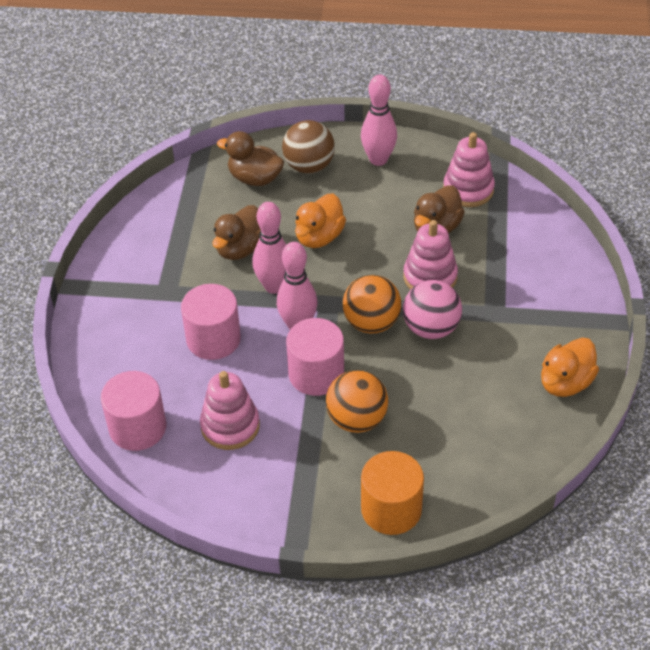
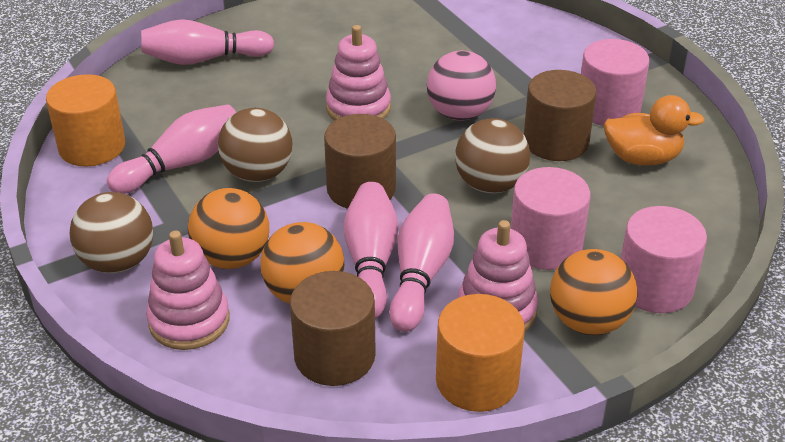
brown ball: 1 -> 3
brown cylinder: 0 -> 3
brown duck: 3 -> 0
orange ball: 2 -> 3
orange cylinder: 1 -> 2
orange duck: 2 -> 1
pink bowling pin: 3 -> 4

